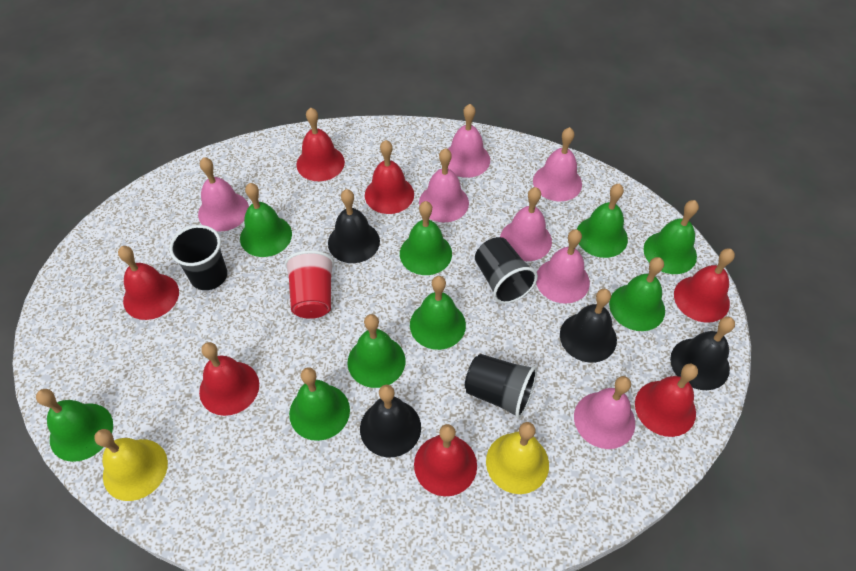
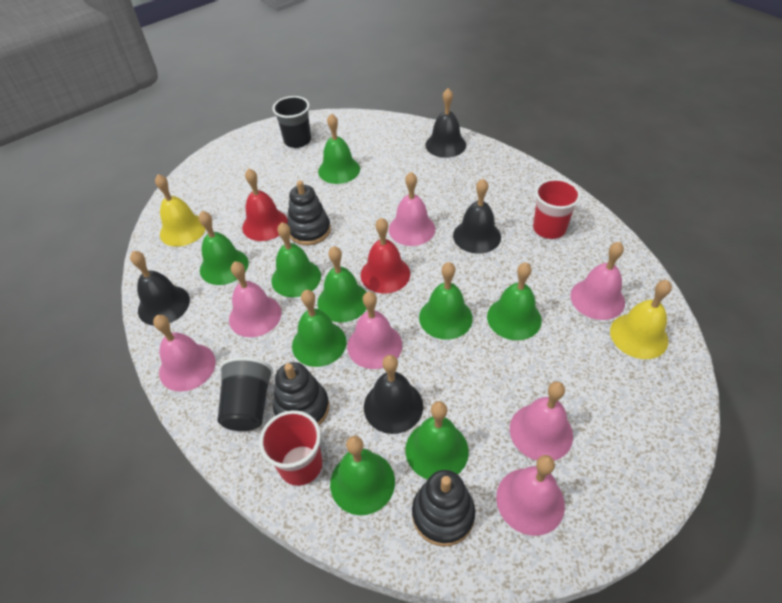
black cup: 3 -> 2
black stacking toy: 0 -> 3
red bell: 7 -> 2
red cup: 1 -> 2

